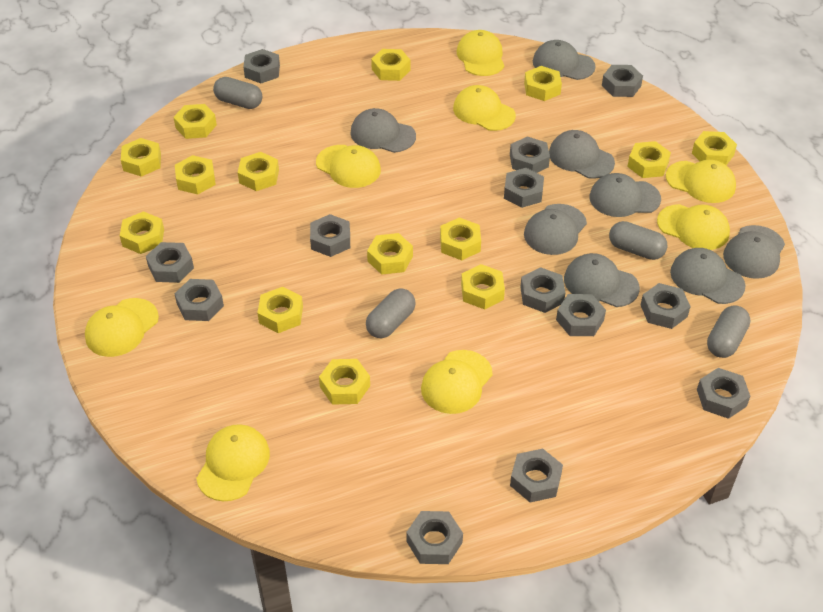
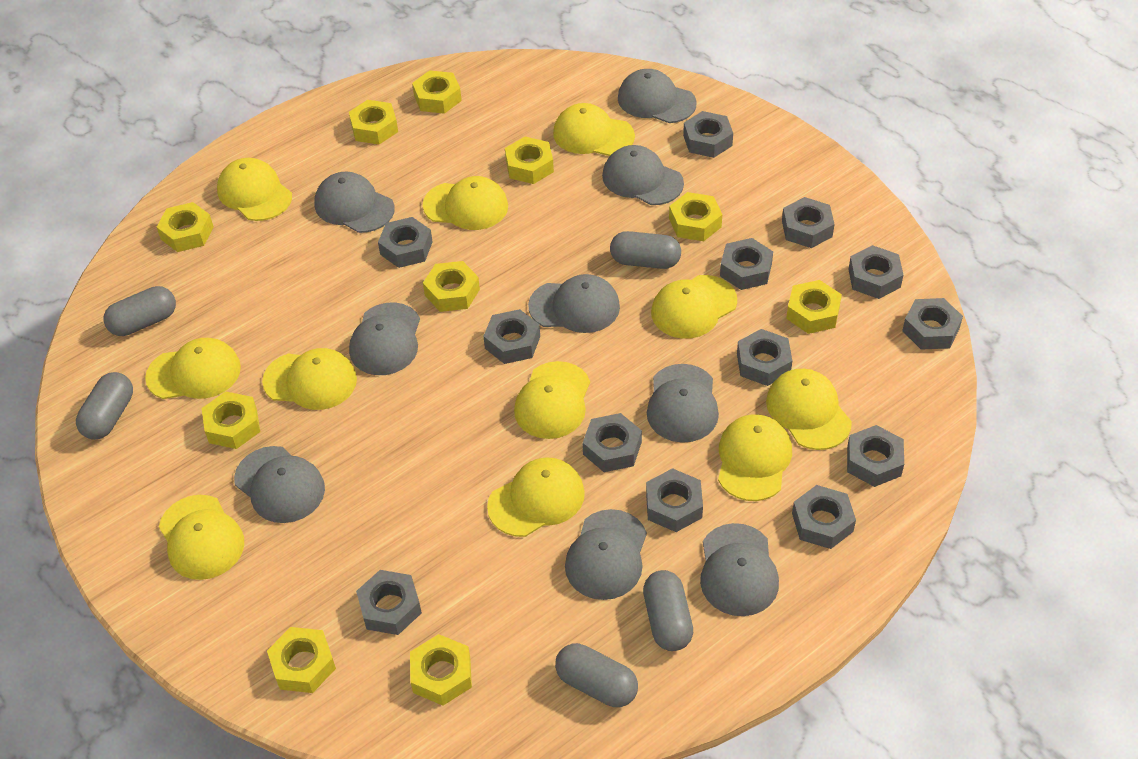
grey cap: 8 -> 9
grey capsule: 4 -> 5
yellow cap: 8 -> 11
yellow nut: 14 -> 10

